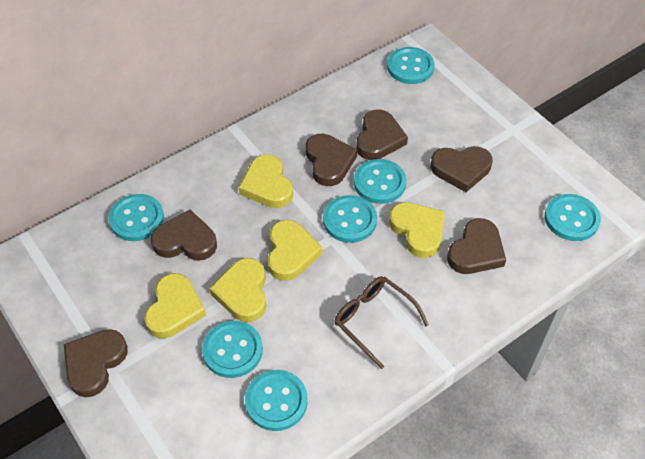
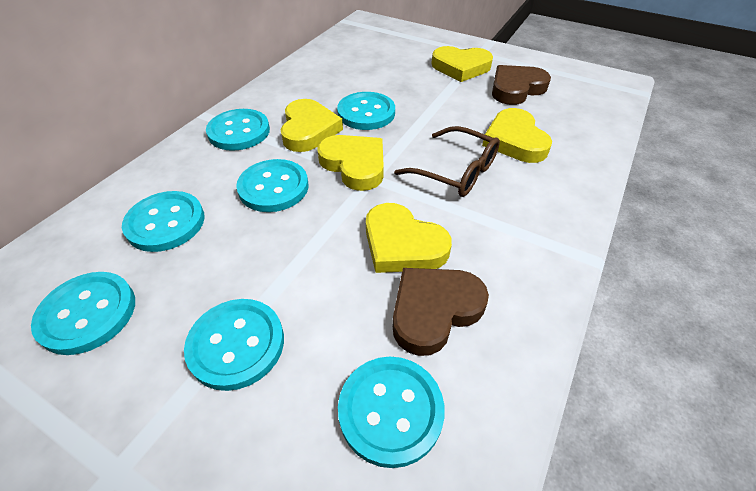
brown heart: 6 -> 2

